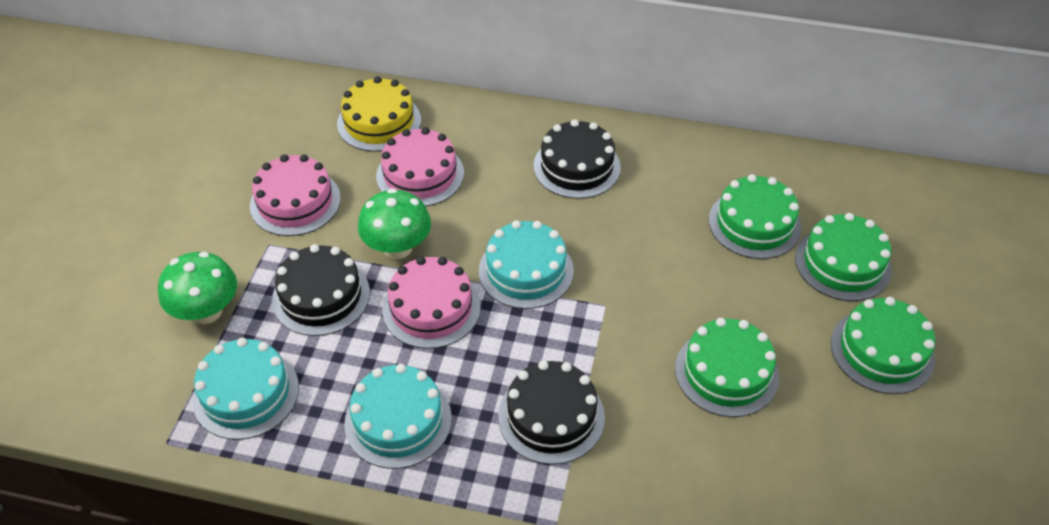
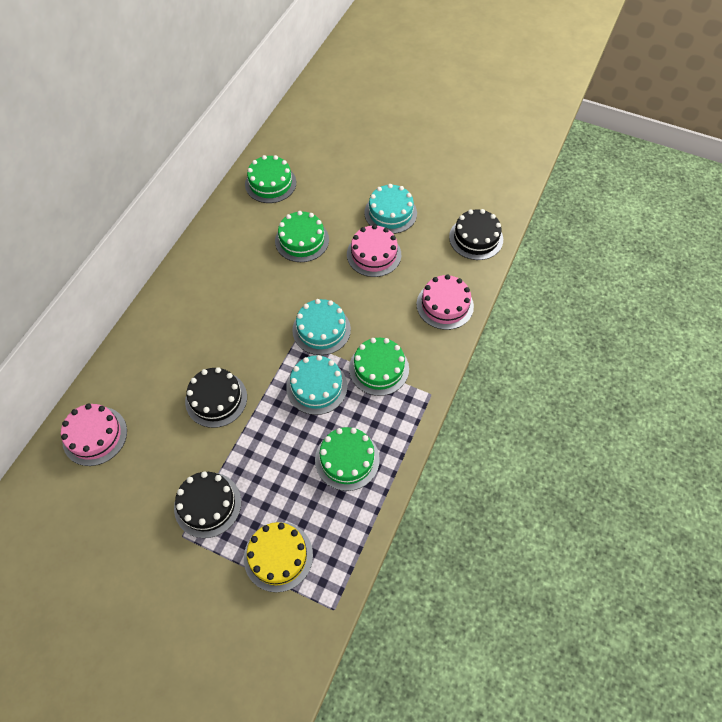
green mushroom: 2 -> 0

